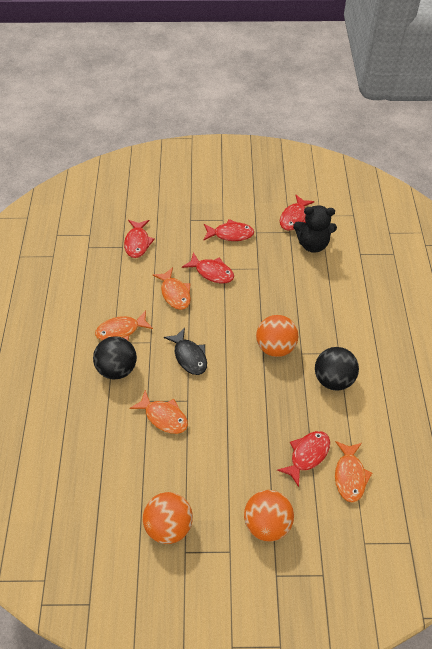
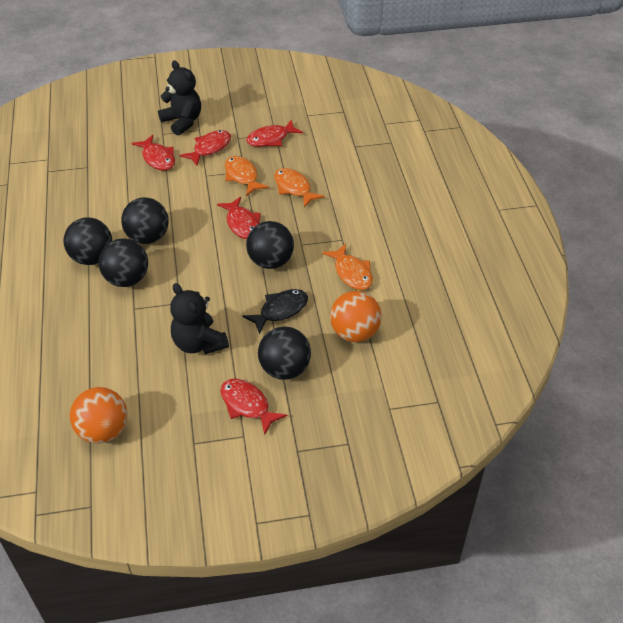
black ball: 2 -> 5
black teddy bear: 1 -> 2
orange ball: 3 -> 2
orange fish: 4 -> 3

